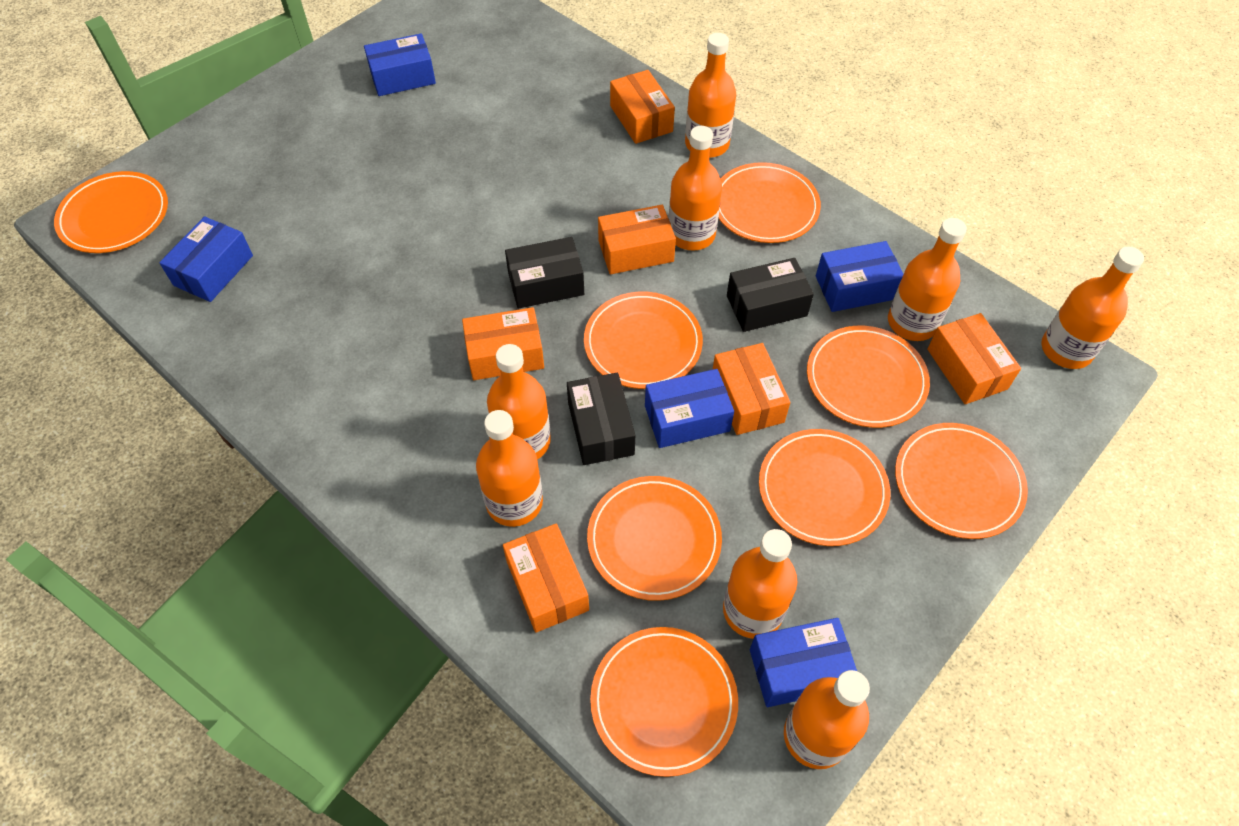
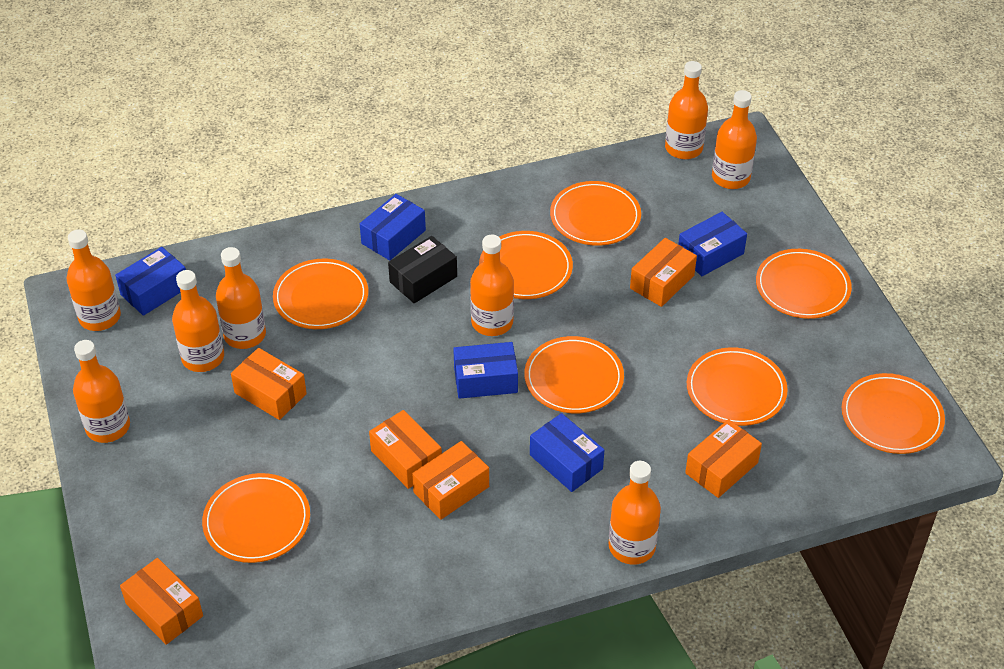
black box: 3 -> 1

